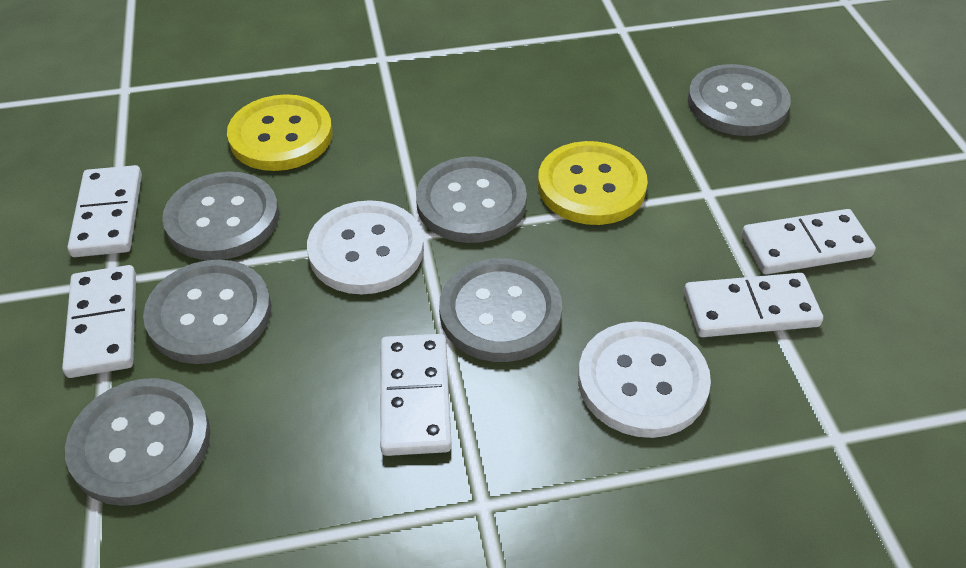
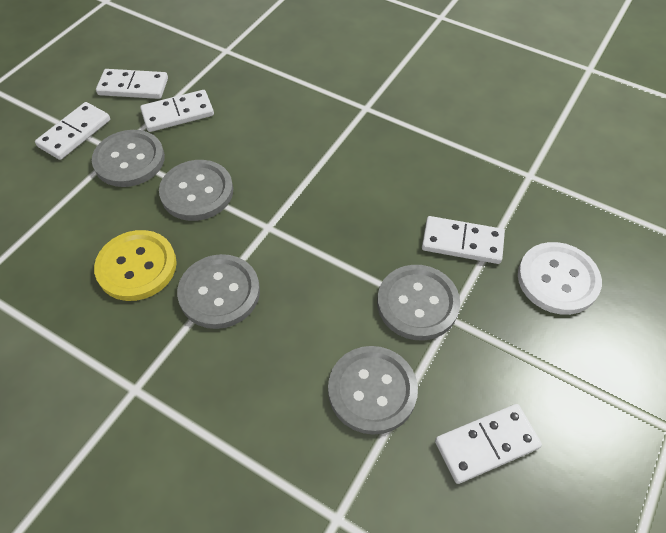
grey button: 6 -> 5
white button: 2 -> 1
yellow button: 2 -> 1

